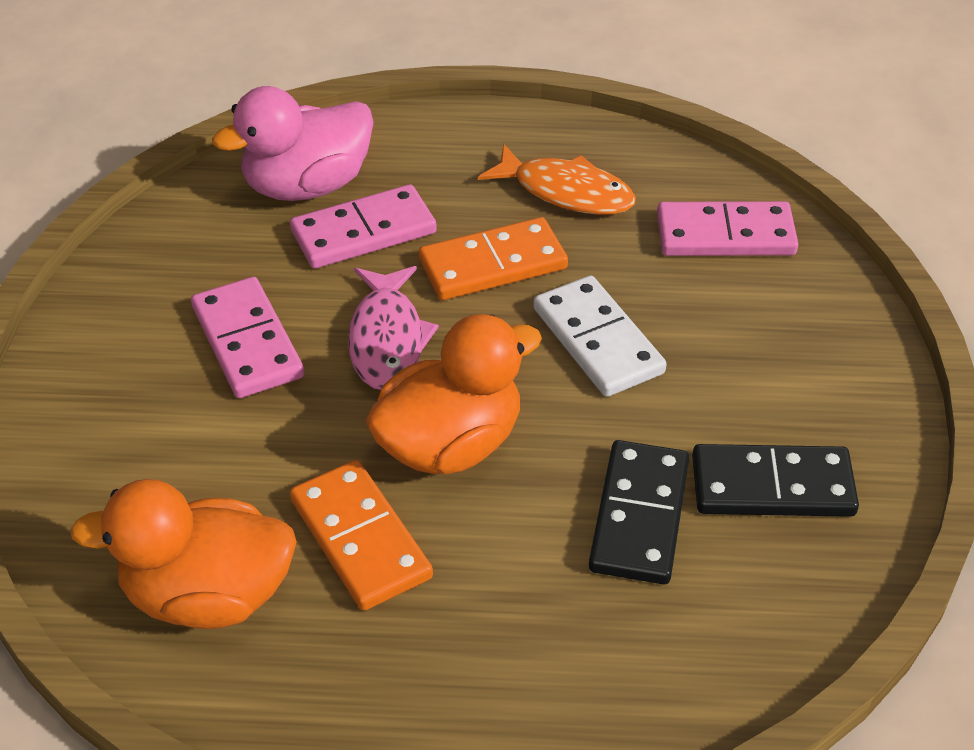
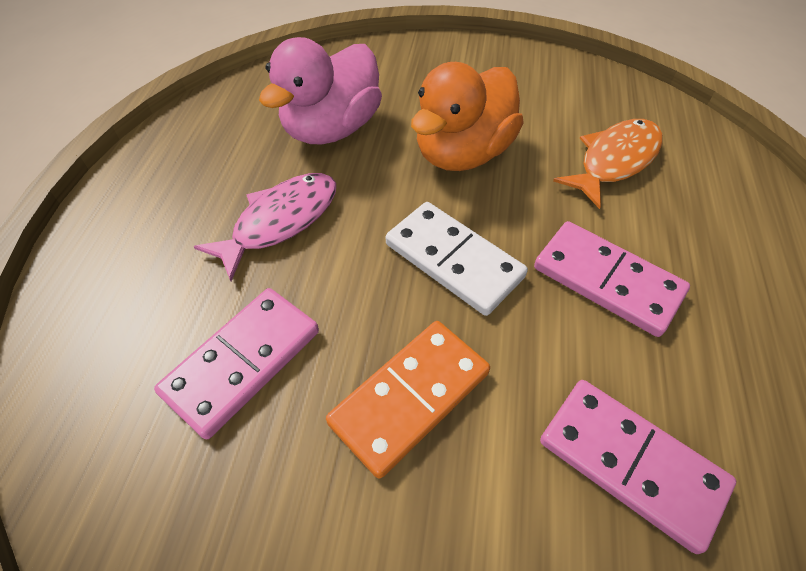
black domino: 2 -> 0
orange domino: 2 -> 1
orange duck: 2 -> 1

